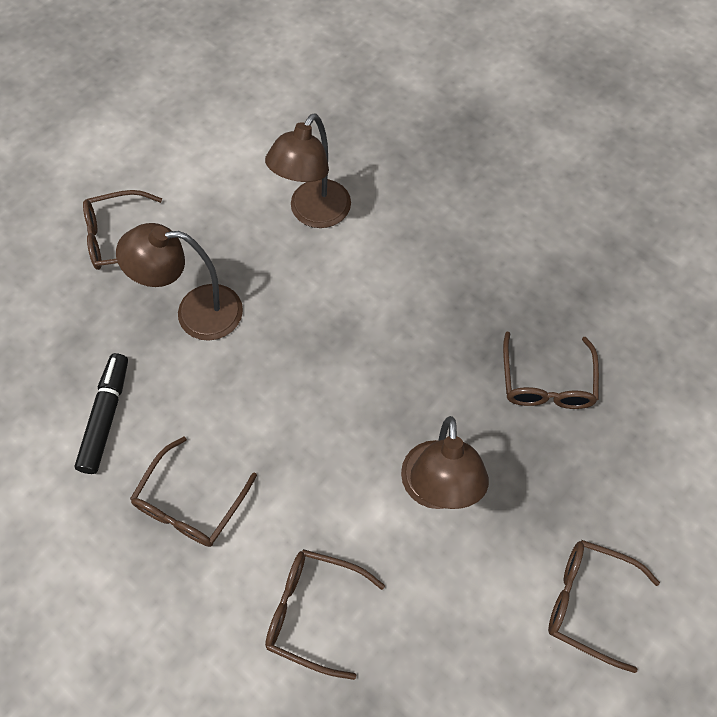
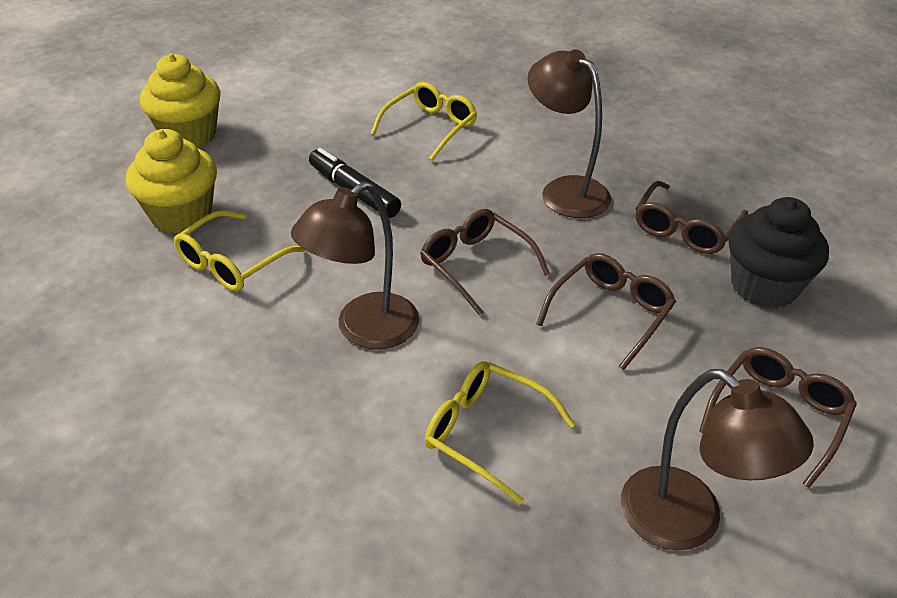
black cupcake: 0 -> 1
brown glasses: 5 -> 4
yellow cupcake: 0 -> 2
yellow glasses: 0 -> 3

